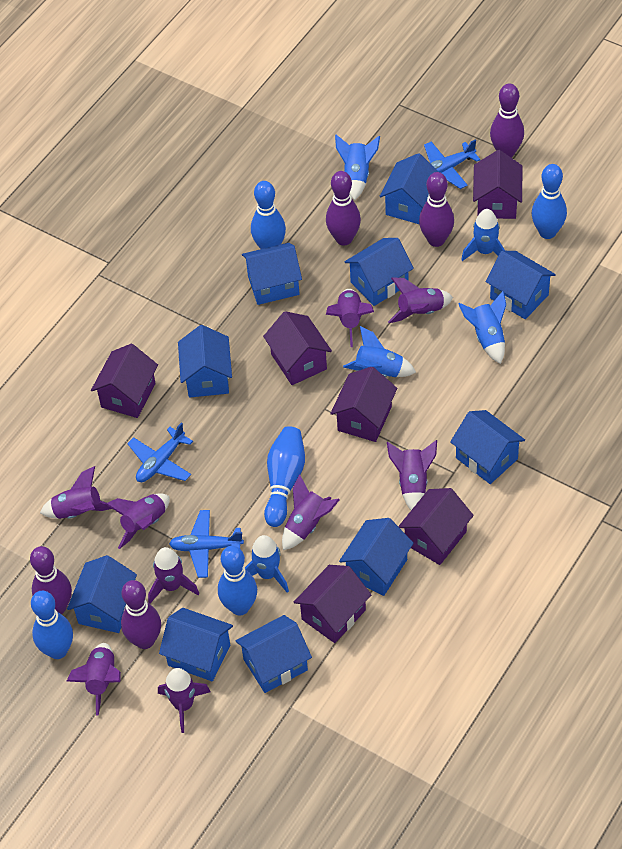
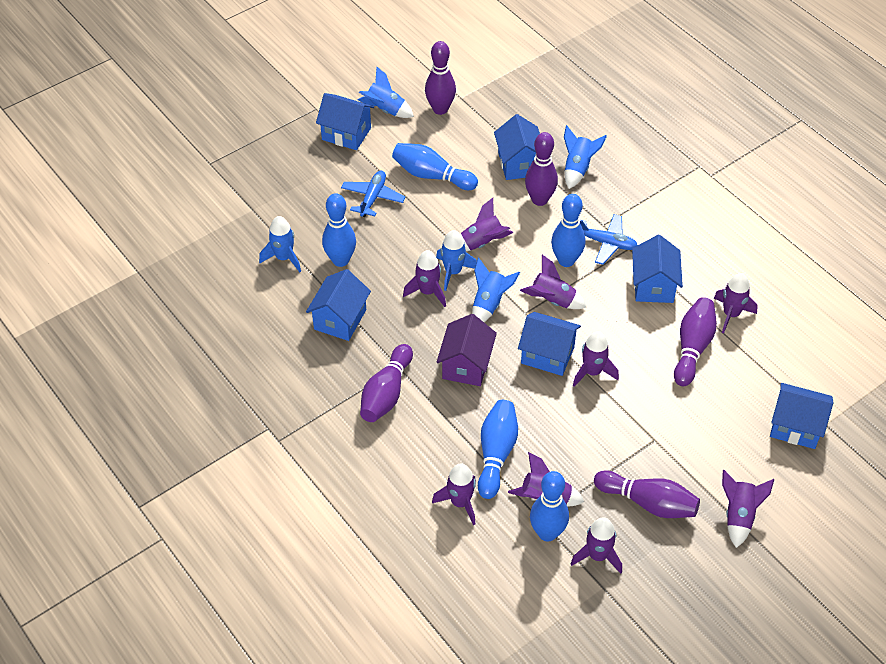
blue house: 10 -> 6
blue plane: 3 -> 2
purple house: 6 -> 1

